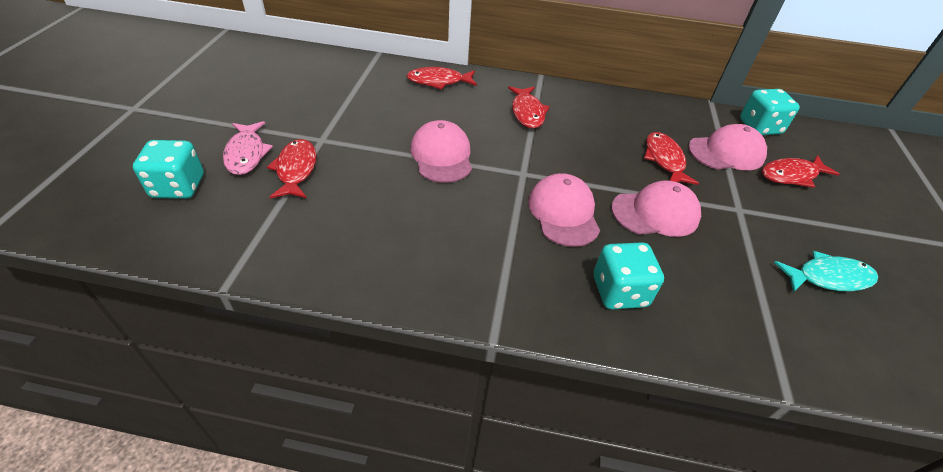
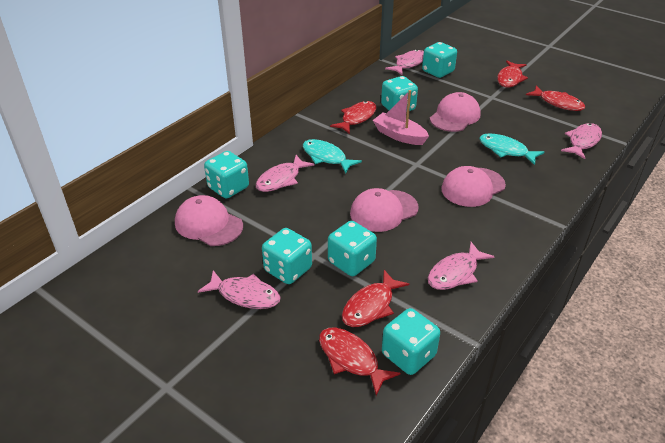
pink boat: 0 -> 1
pink fish: 1 -> 5
turquoise dice: 3 -> 6
turquoise fish: 1 -> 2

